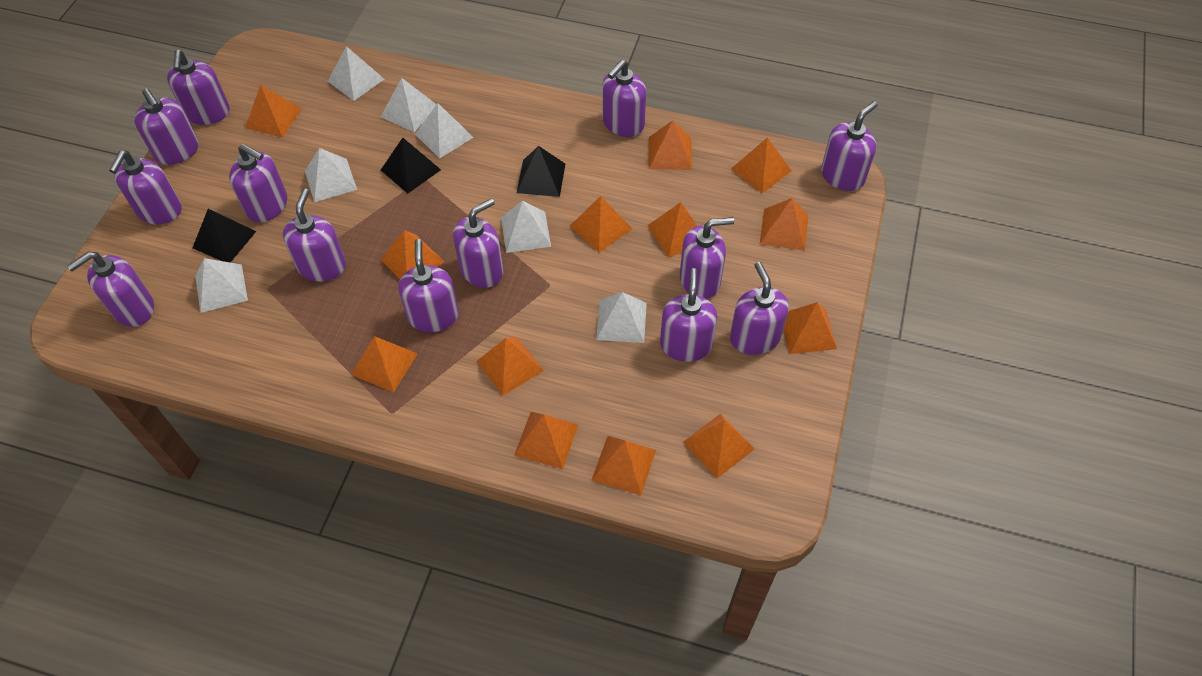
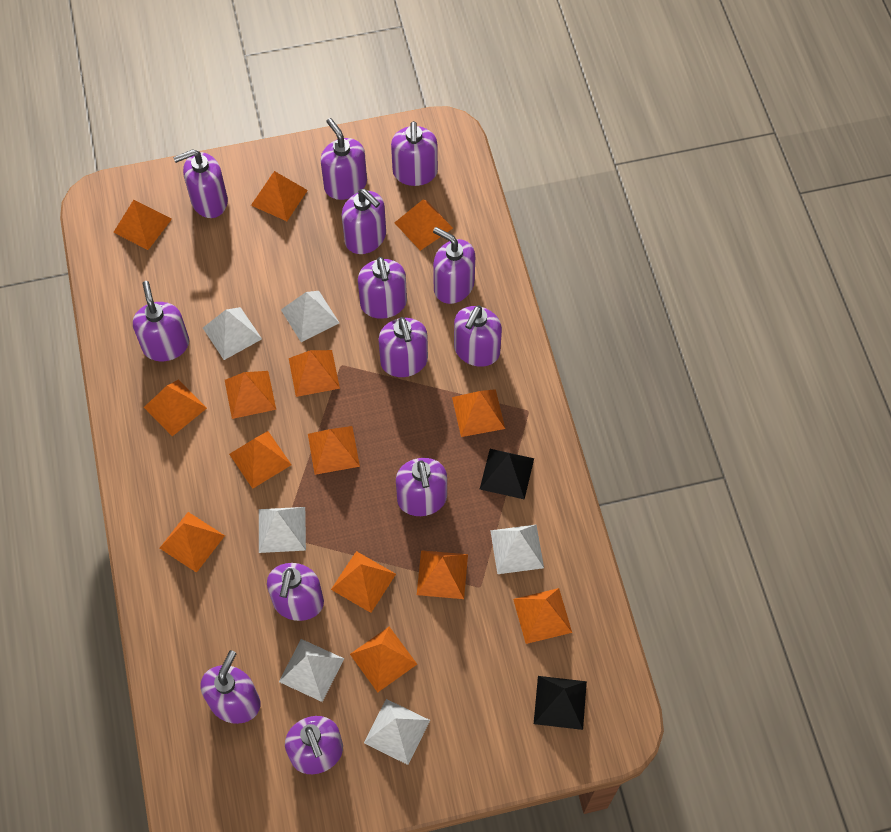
black pyramid: 3 -> 2
orange pyramid: 13 -> 14
white pyramid: 7 -> 6

